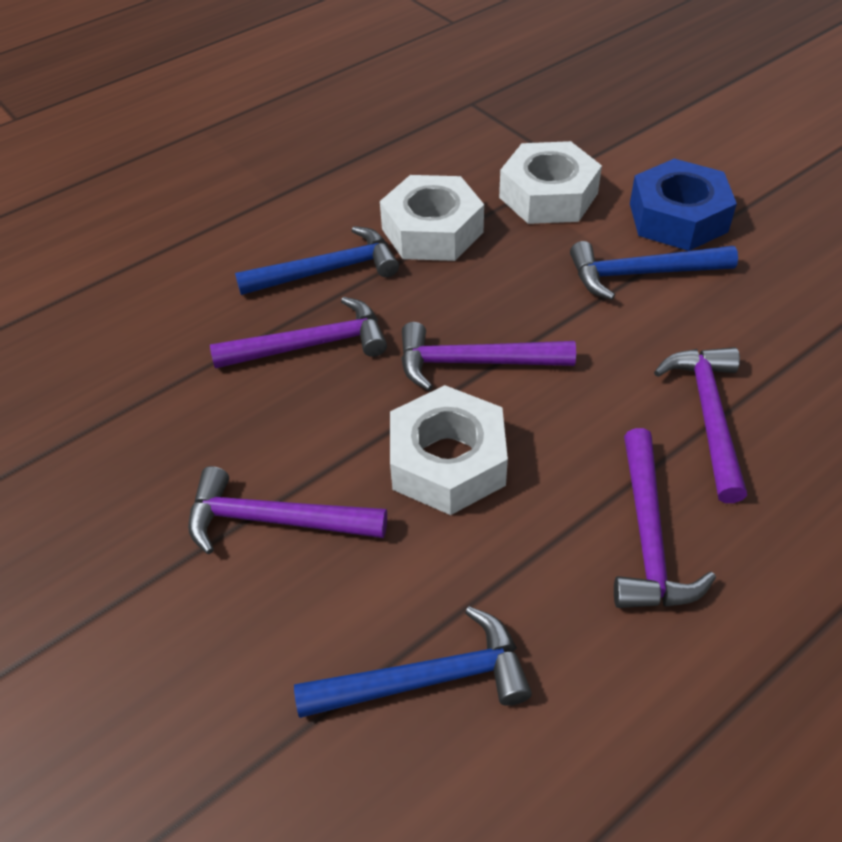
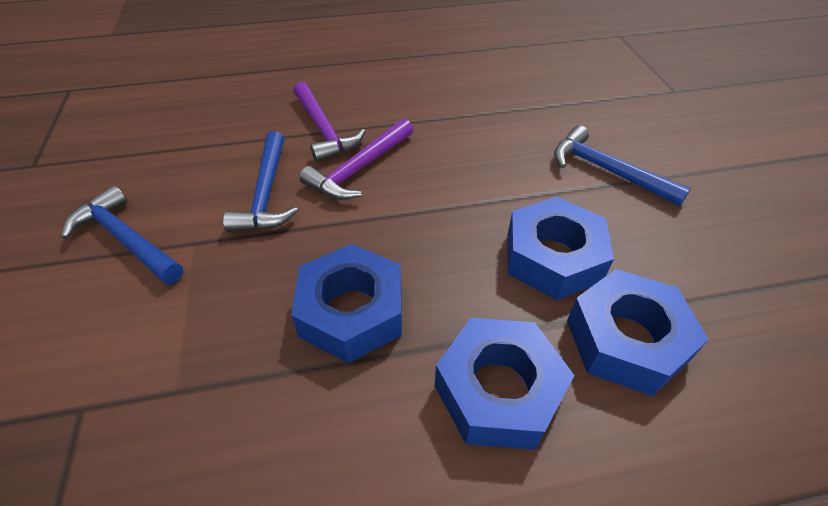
blue nut: 1 -> 4
purple hammer: 5 -> 2
white nut: 3 -> 0

